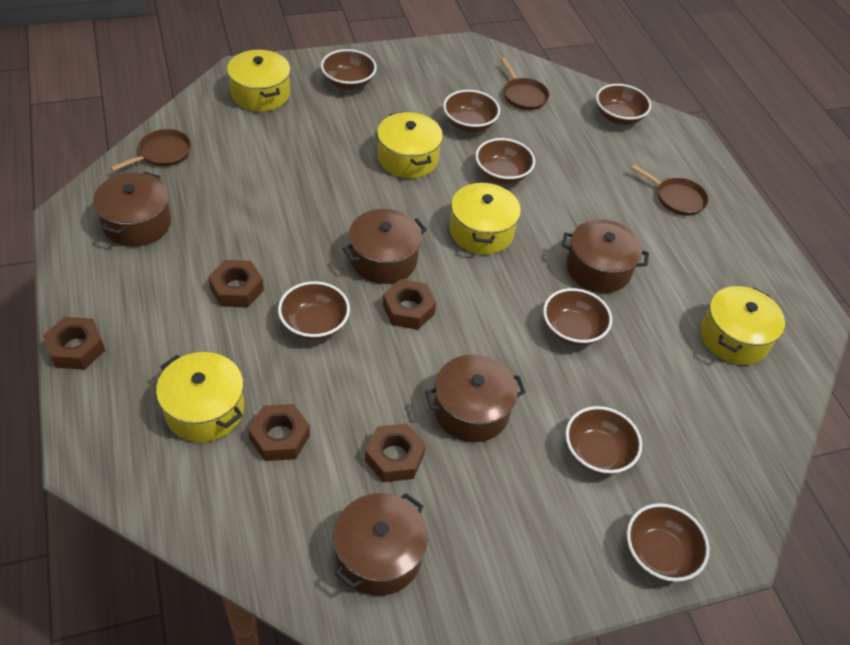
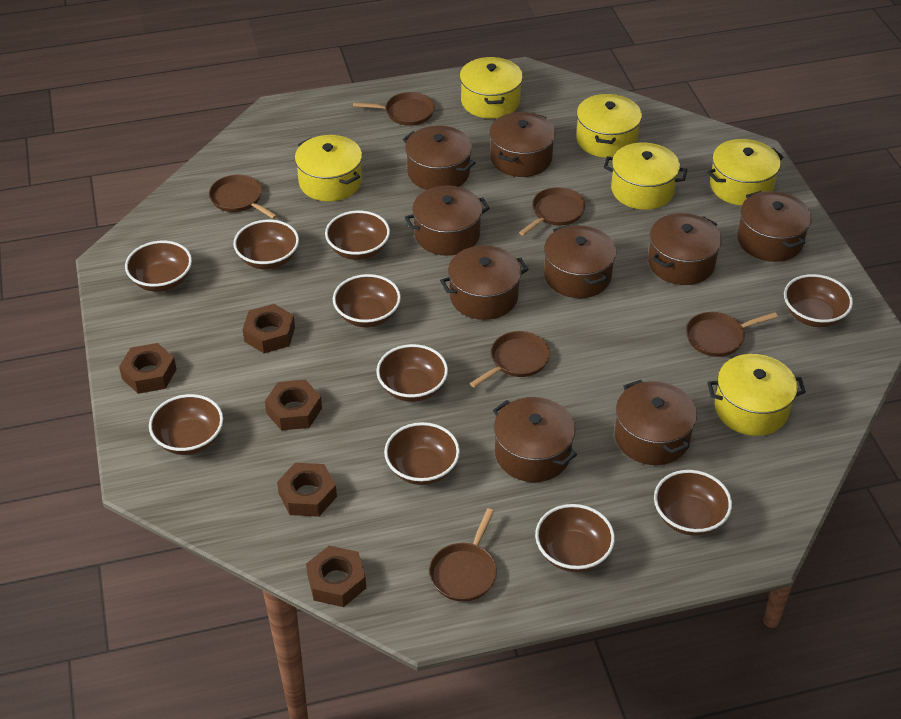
brown bowl: 8 -> 10
brown pan: 3 -> 6
brown pot: 5 -> 9
yellow pot: 5 -> 6

